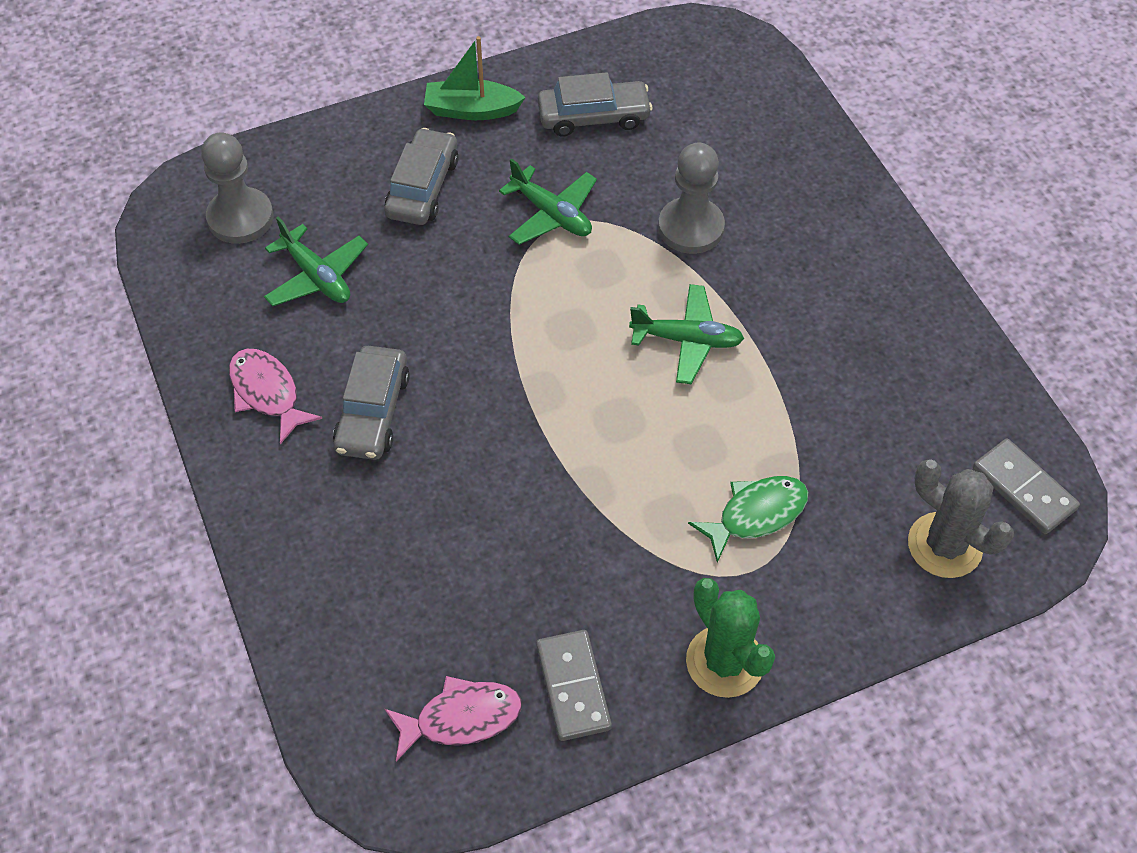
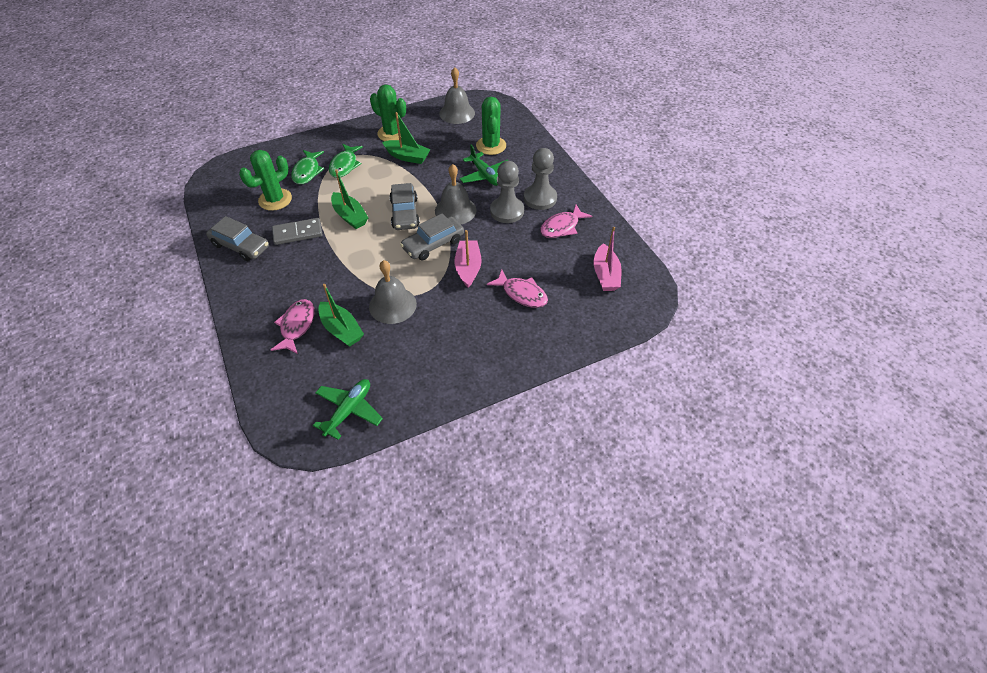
green boat: 1 -> 3
green cactus: 1 -> 3
green fish: 1 -> 2
green plane: 3 -> 2
grey bell: 0 -> 3
grey cactus: 1 -> 0
grey domino: 2 -> 1
pink boat: 0 -> 2
pink fish: 2 -> 3

